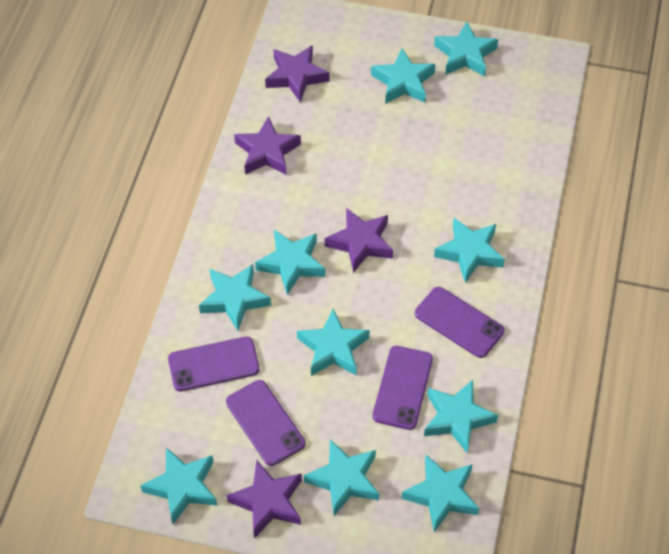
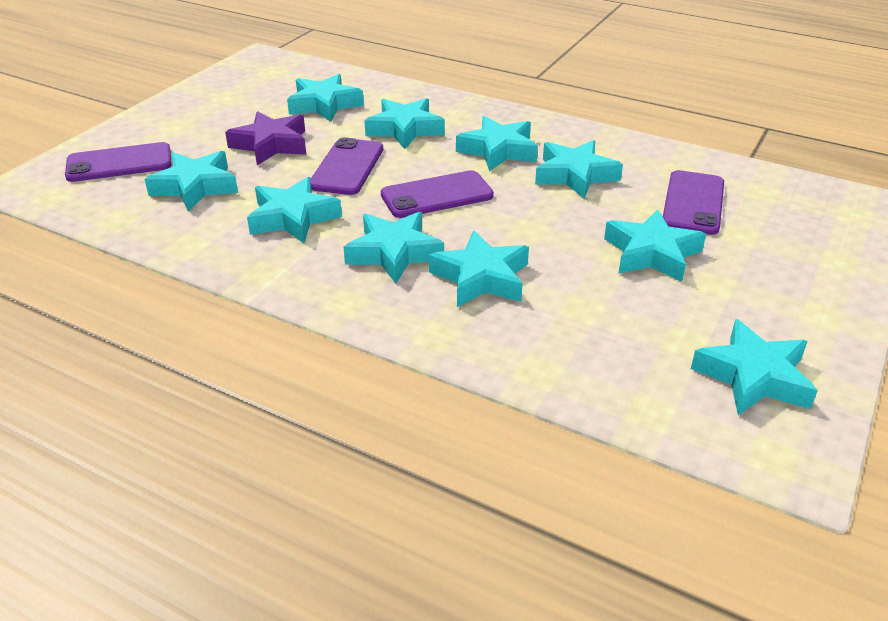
purple star: 4 -> 1

